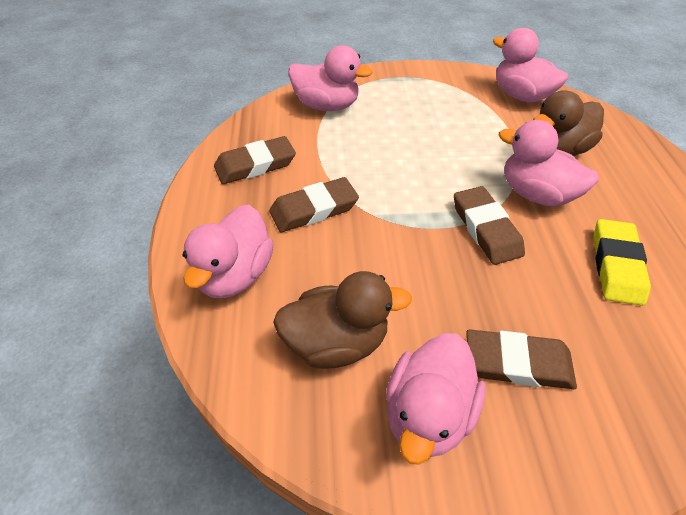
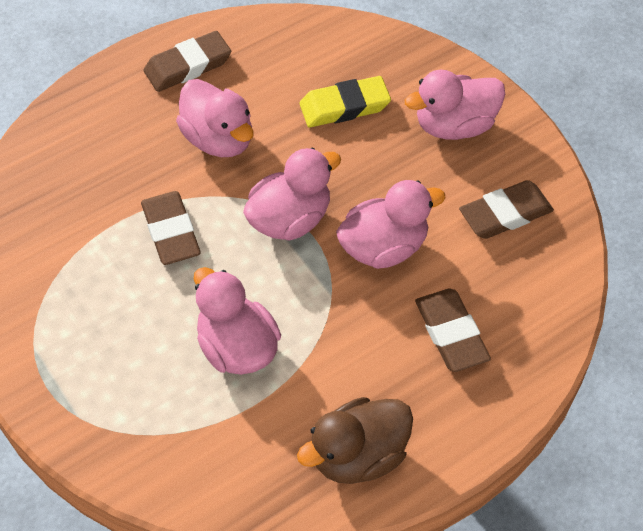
brown duck: 2 -> 1

